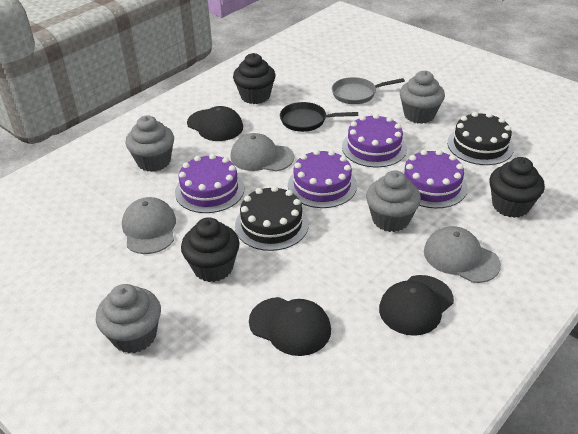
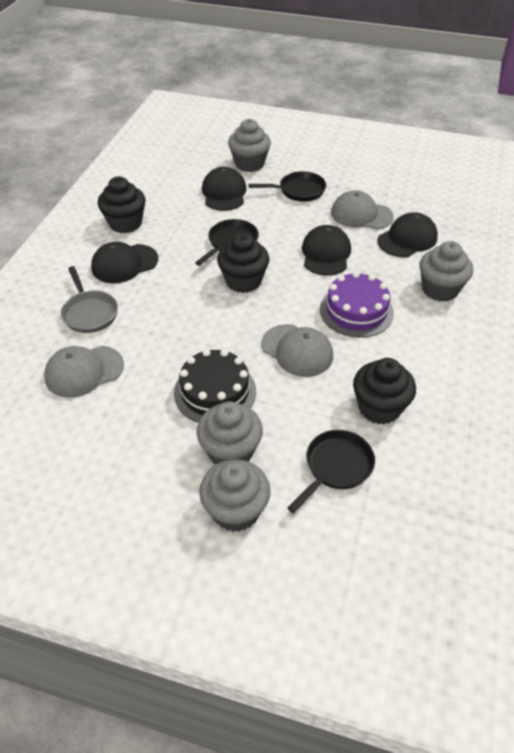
black cake: 2 -> 1
black cap: 3 -> 4
black pan: 1 -> 3
purple cake: 4 -> 1

